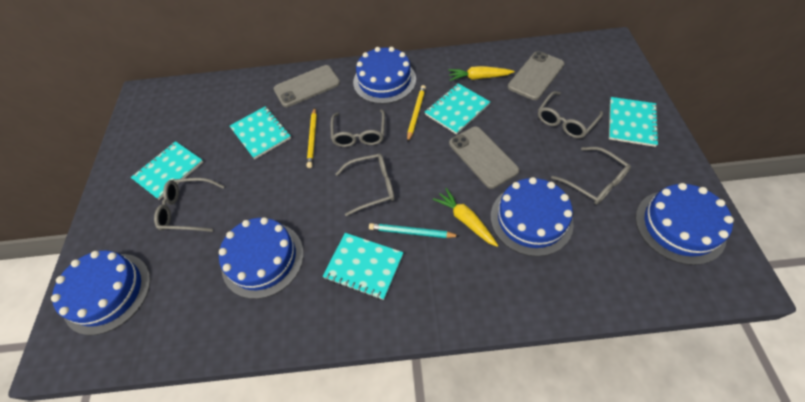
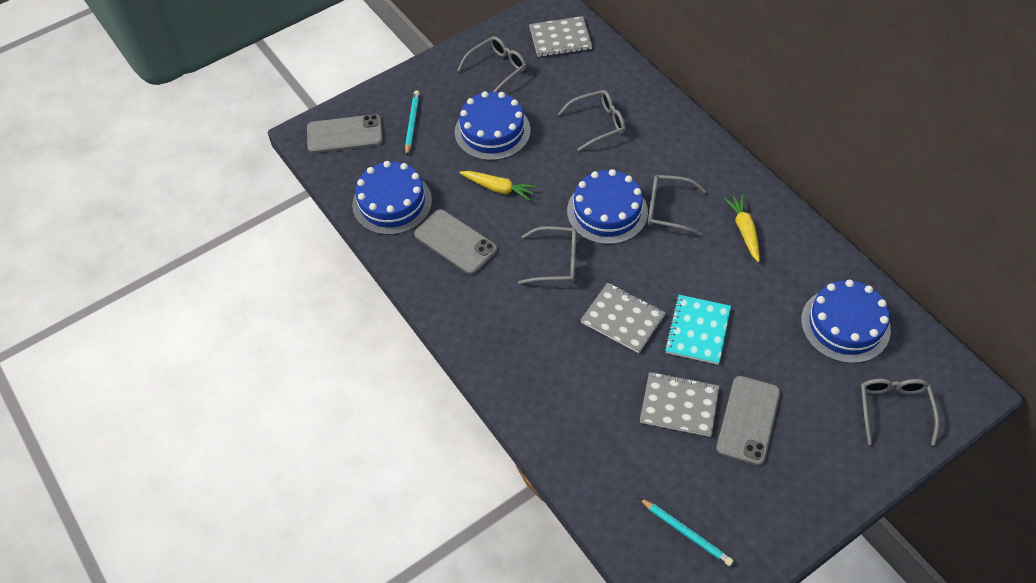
blue cake: 5 -> 4
grey notebook: 0 -> 3
turquoise notebook: 5 -> 1
turquoise pencil: 1 -> 2
yellow pencil: 2 -> 0

